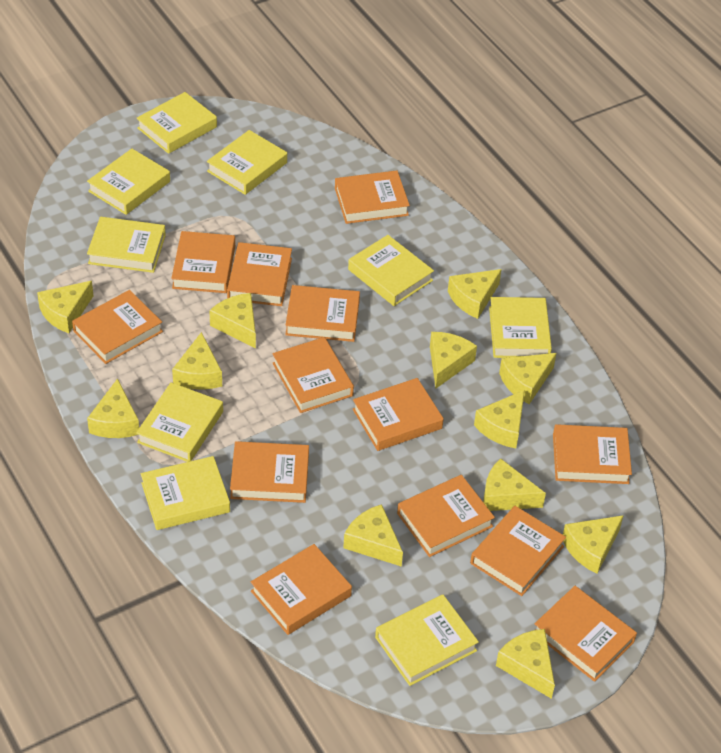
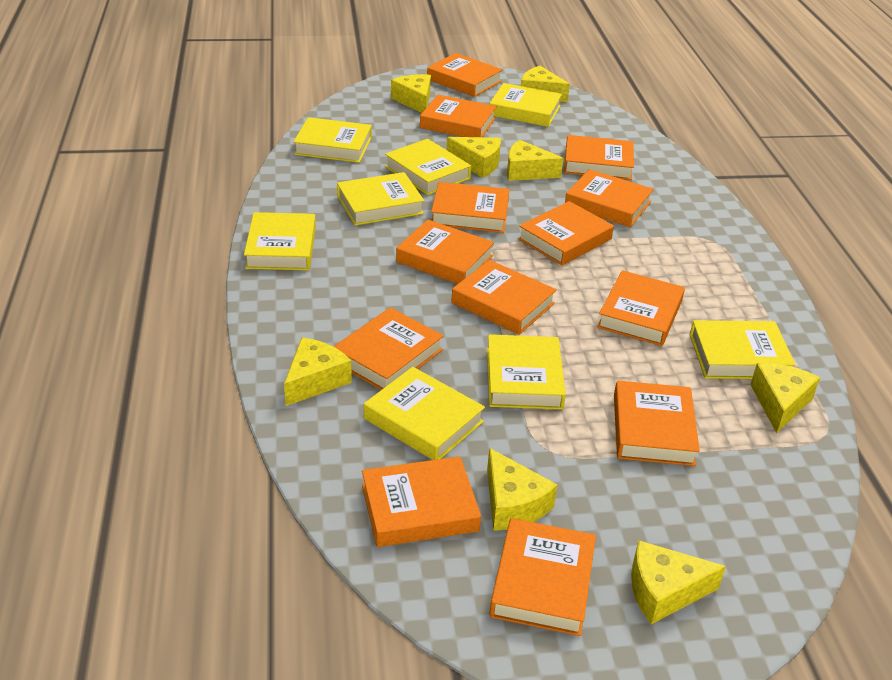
yellow book: 9 -> 8
yellow cheese: 12 -> 8

